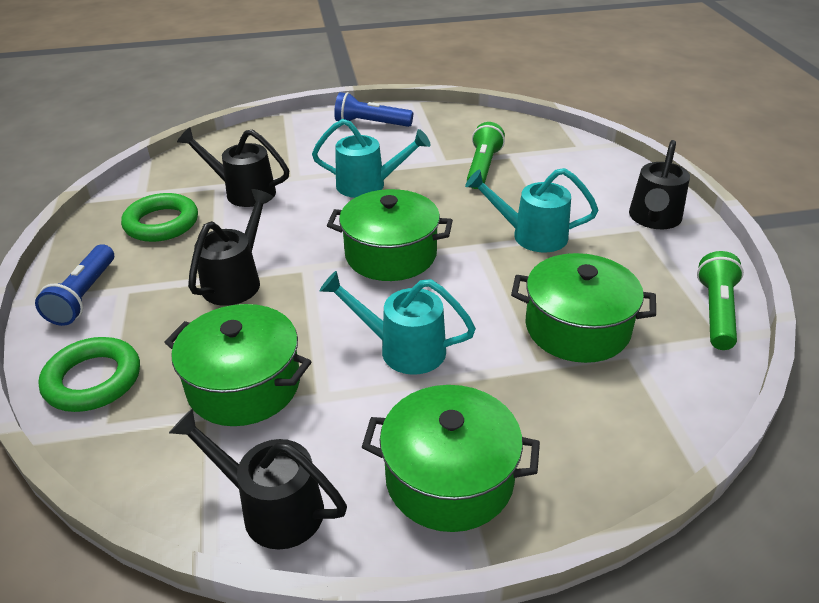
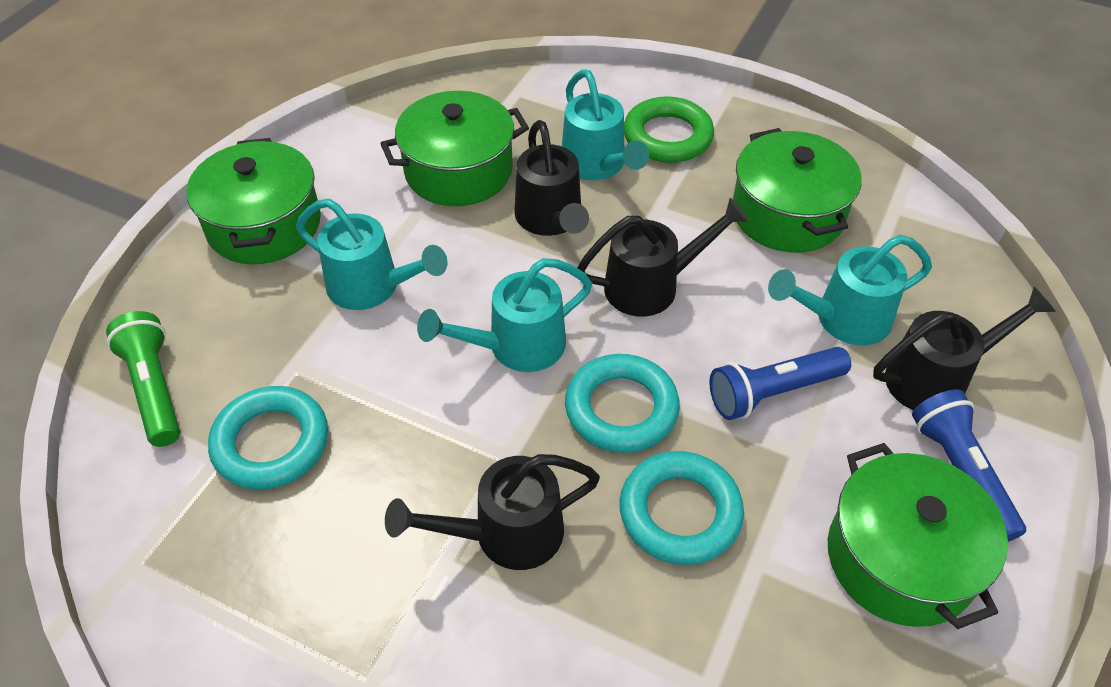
green flashlight: 2 -> 1
green ring: 2 -> 1
turquoise ring: 0 -> 3
turquoise watering can: 3 -> 4

